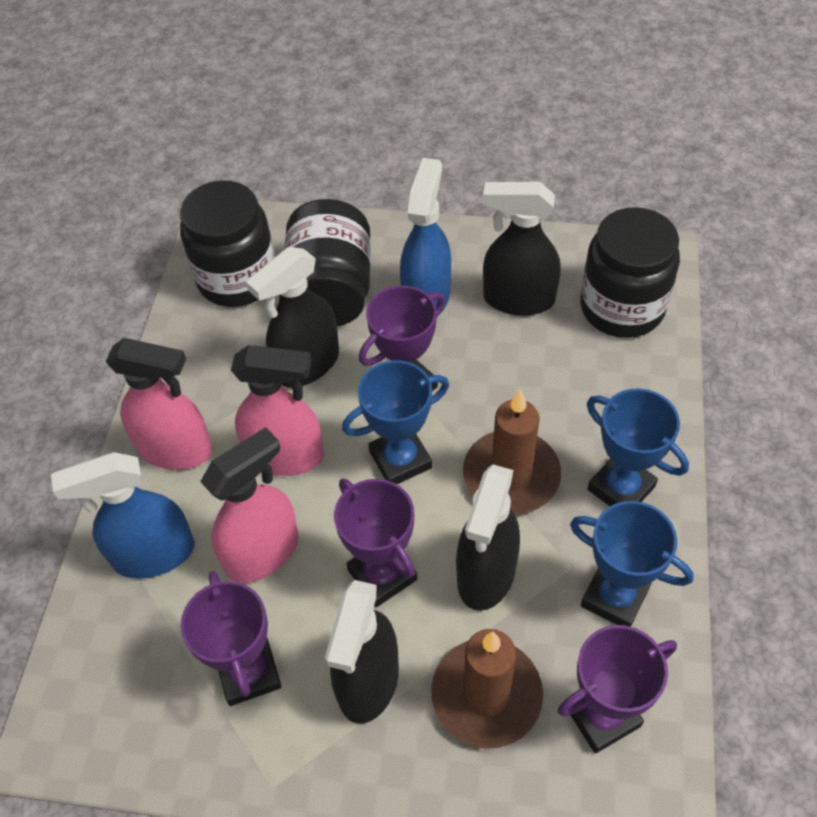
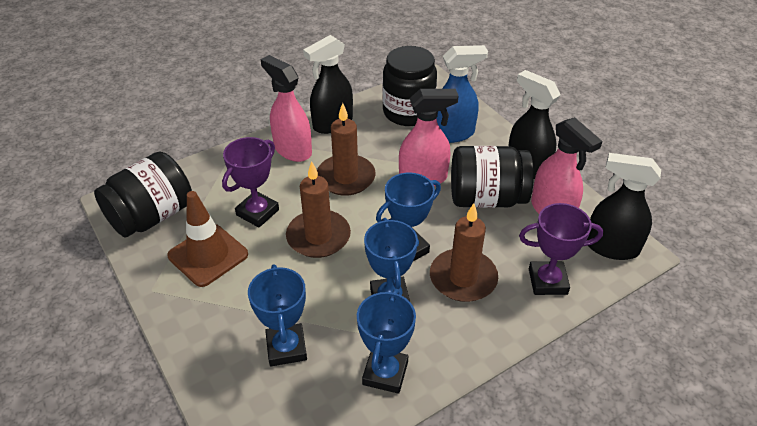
black spray bottle: 4 -> 3
blue spray bottle: 2 -> 1
blue trophy: 3 -> 4
brown candle: 2 -> 3
brown traffic cone: 0 -> 1
purple trophy: 4 -> 2

